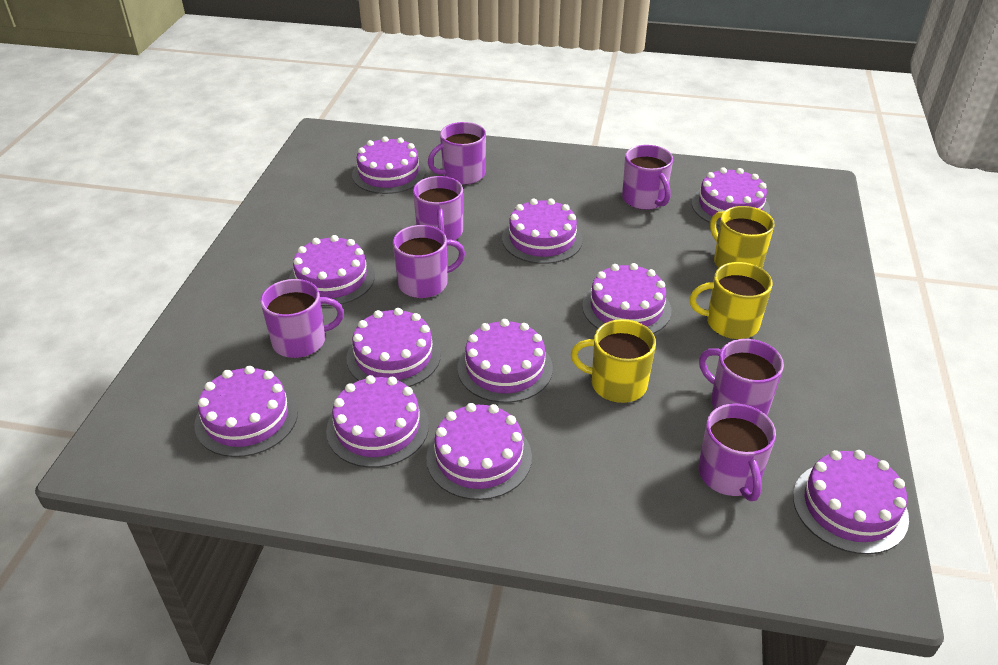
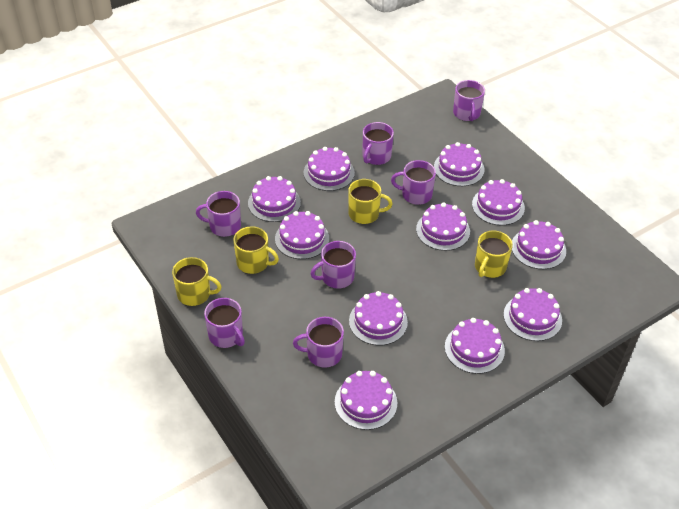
yellow mug: 3 -> 4

